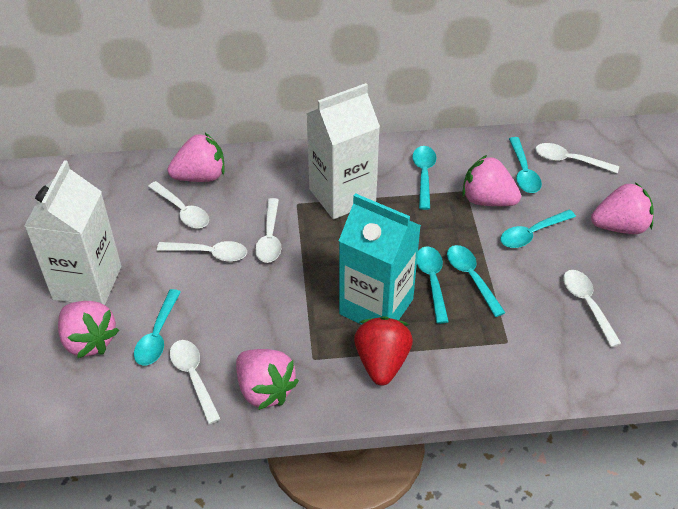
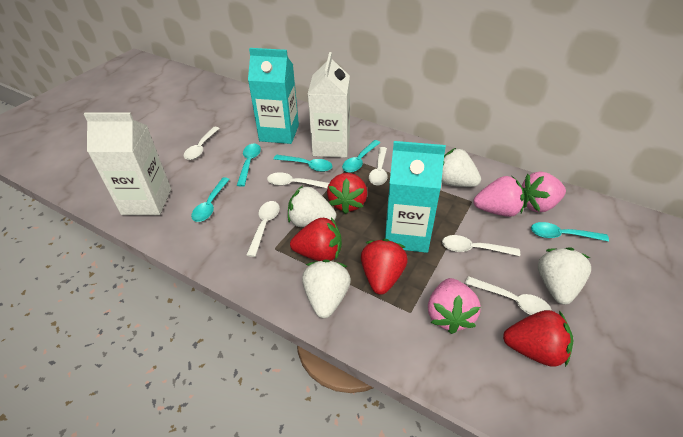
pink strawberry: 5 -> 3
red strawberry: 1 -> 4
turquoise carton: 1 -> 2
turquoise spoon: 6 -> 5
white strawberry: 0 -> 4

